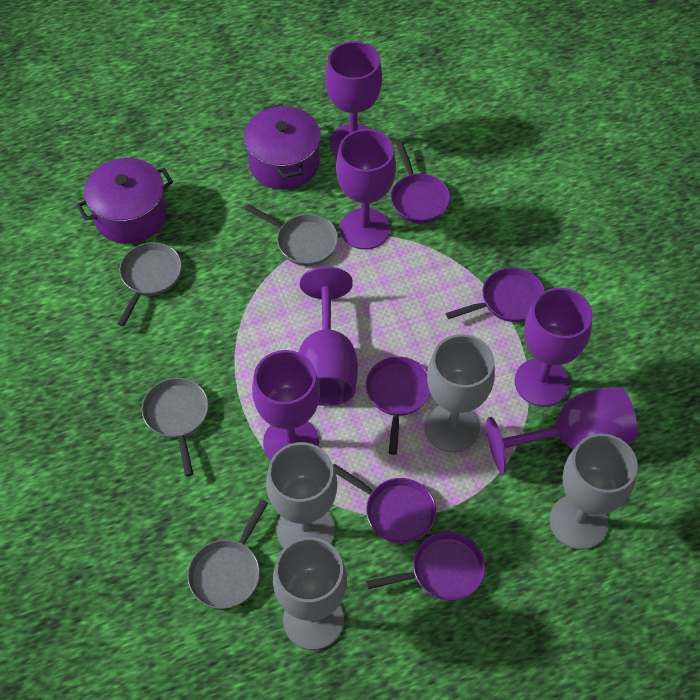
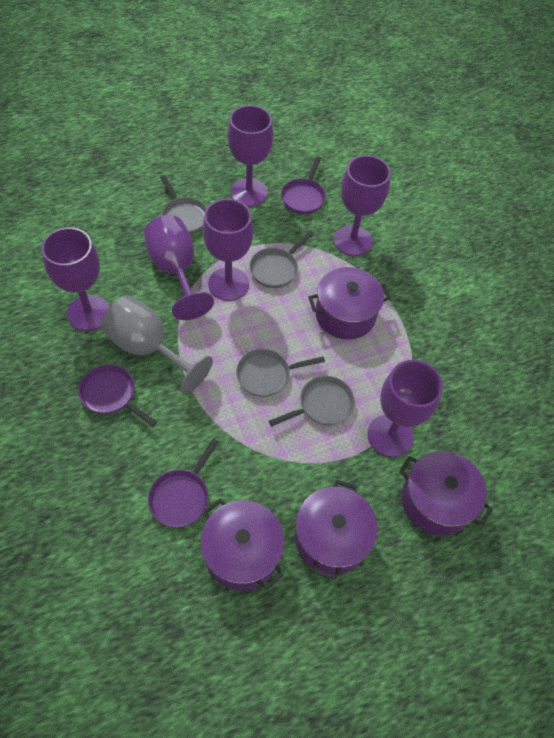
grey goblet: 4 -> 1
purple pan: 5 -> 3
purple pot: 2 -> 4

